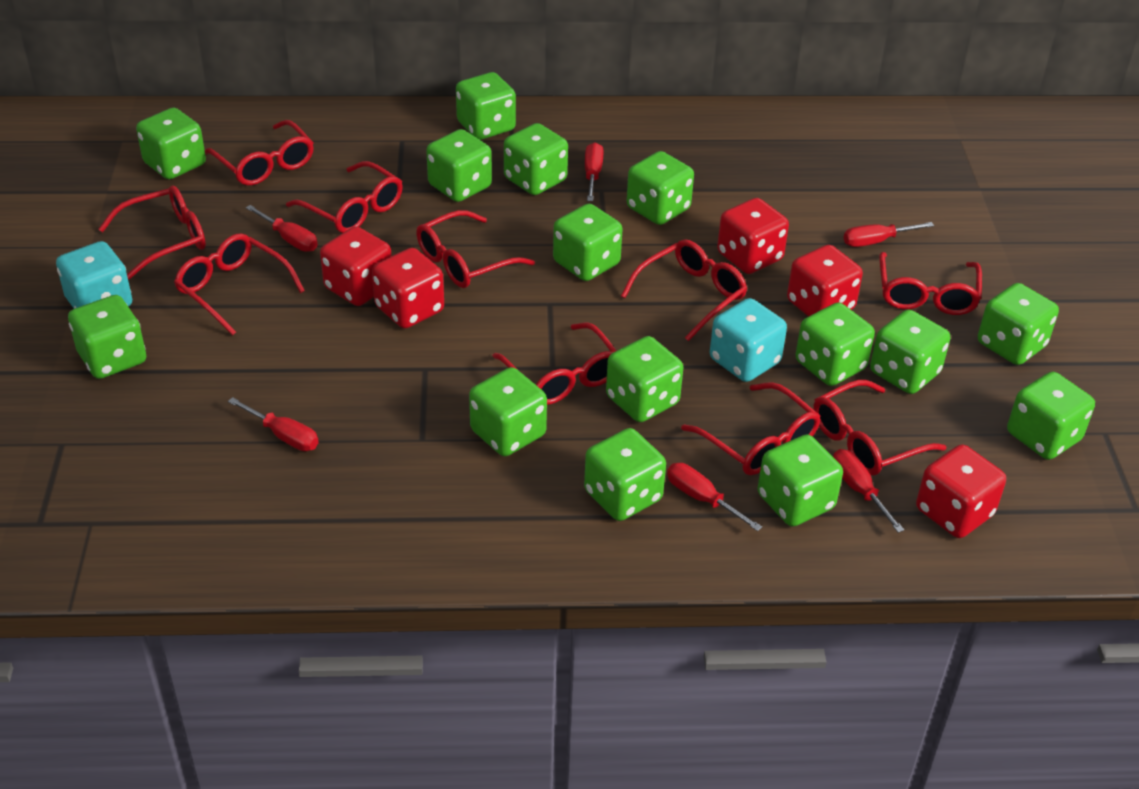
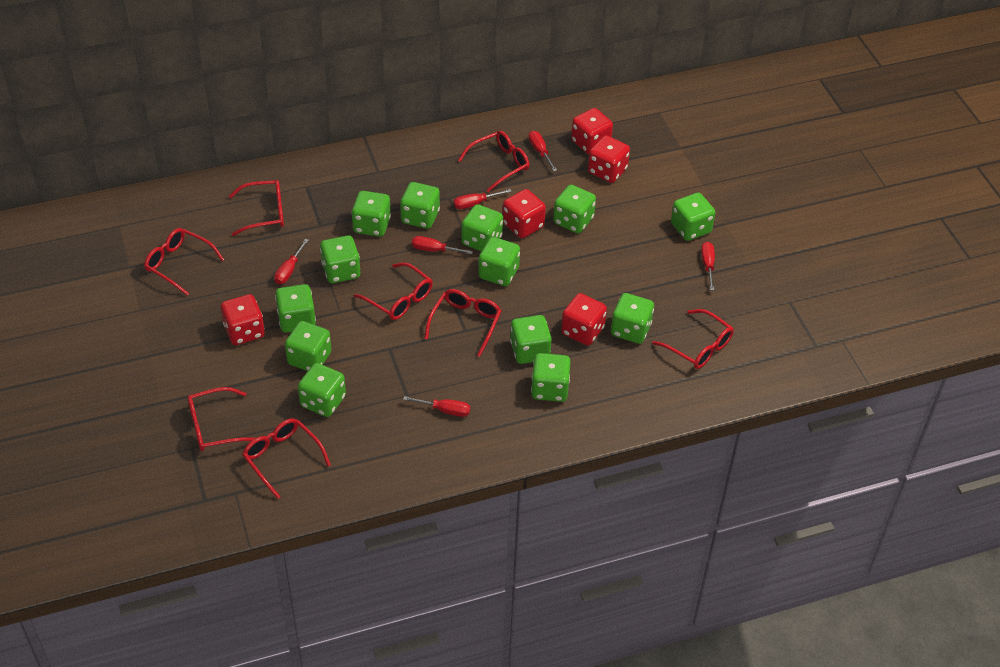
green dice: 15 -> 13
red glasses: 10 -> 8
turquoise dice: 2 -> 0

